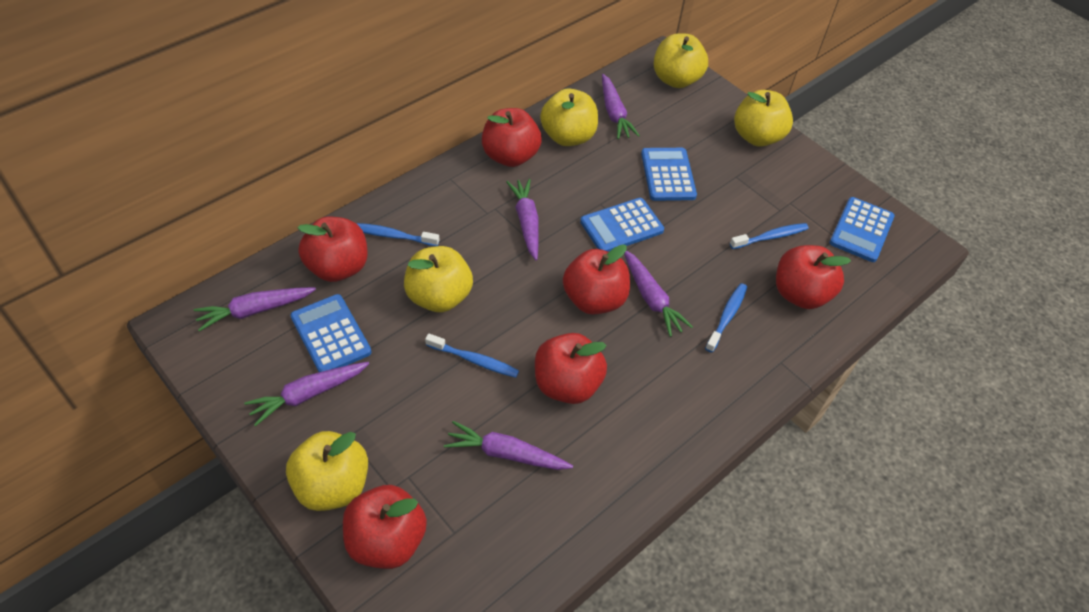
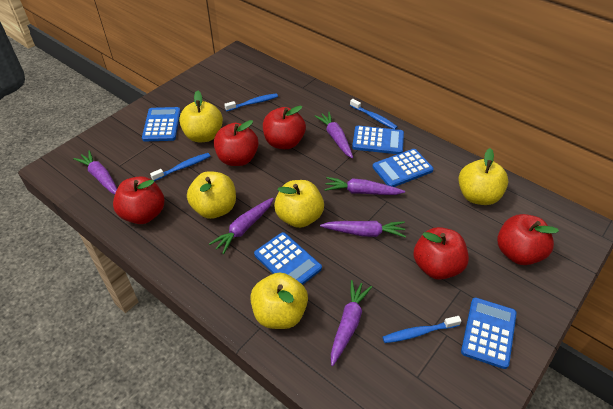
blue calculator: 4 -> 5
red apple: 6 -> 5

